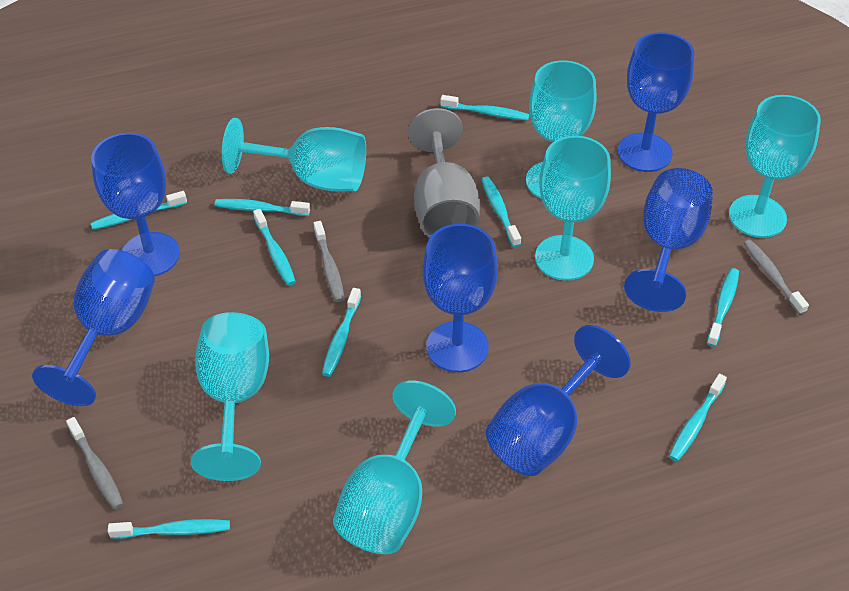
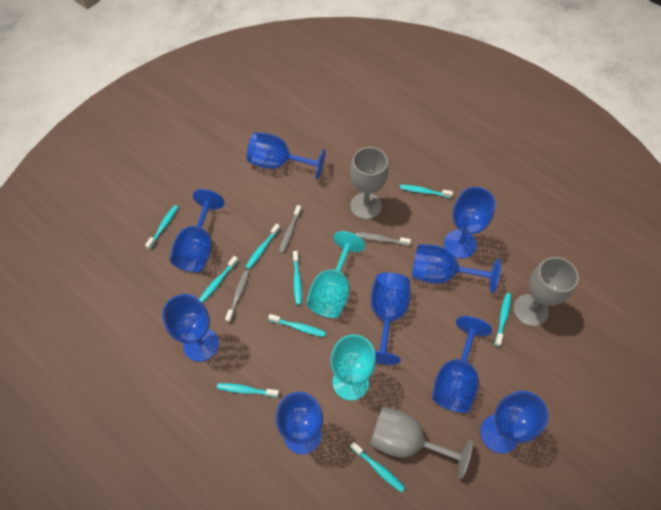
blue goblet: 6 -> 9
grey goblet: 1 -> 3
turquoise goblet: 6 -> 2

